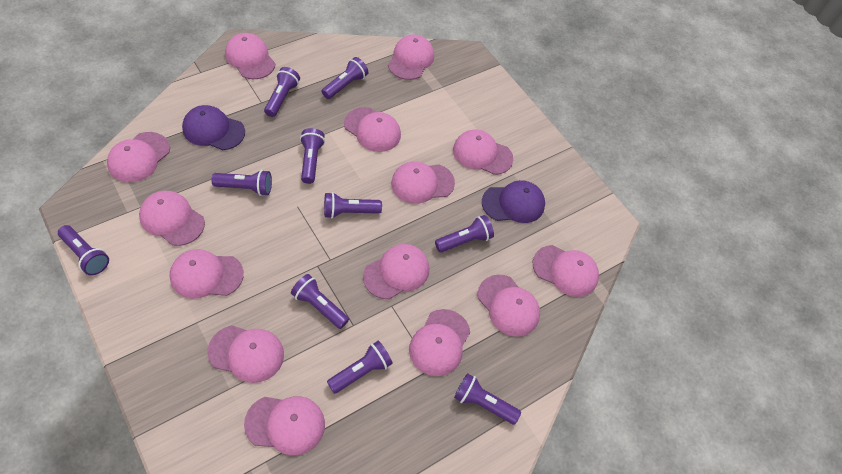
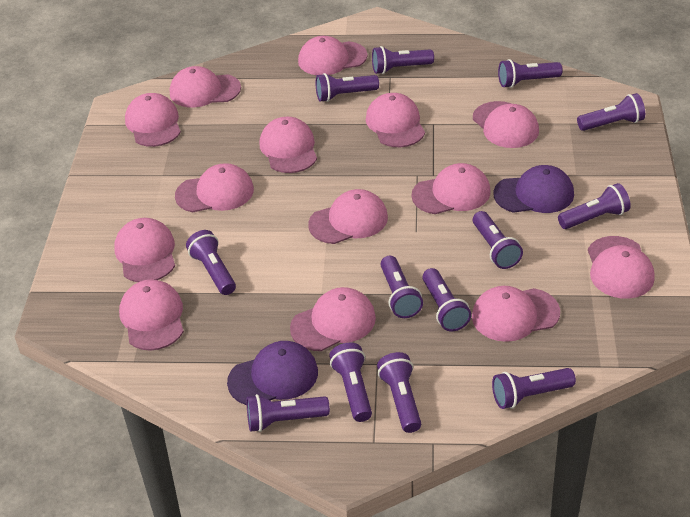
purple flashlight: 10 -> 13

